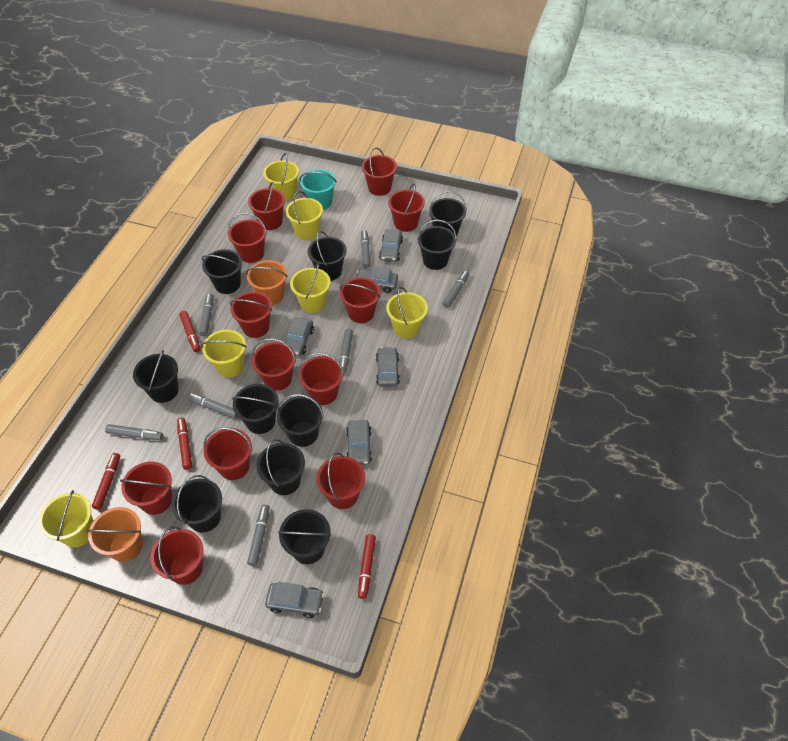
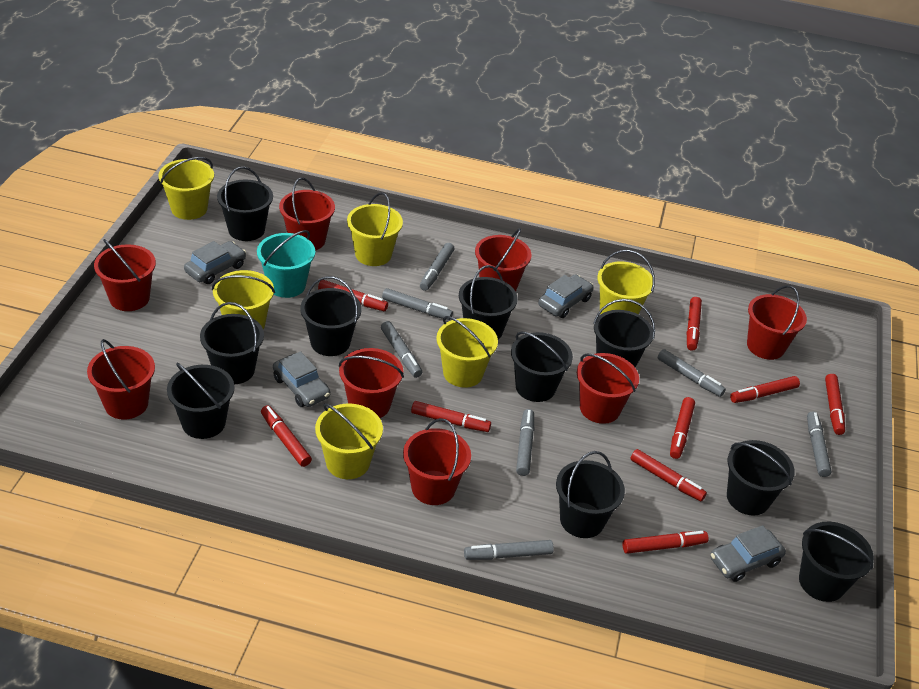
grey car: 6 -> 4
orange bucket: 2 -> 0
red bucket: 12 -> 8
red marker: 4 -> 9

